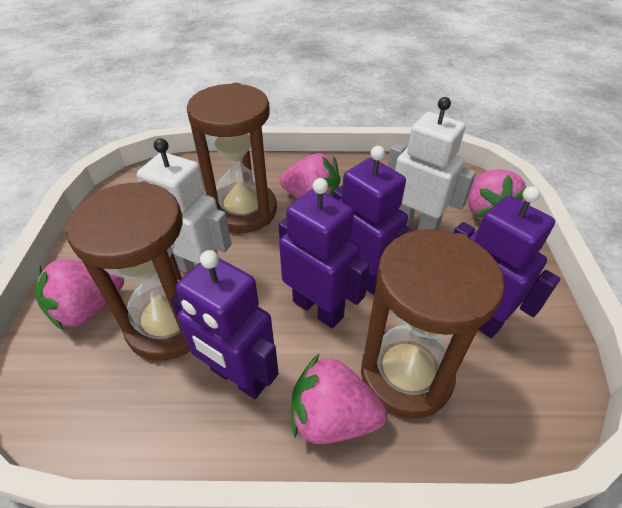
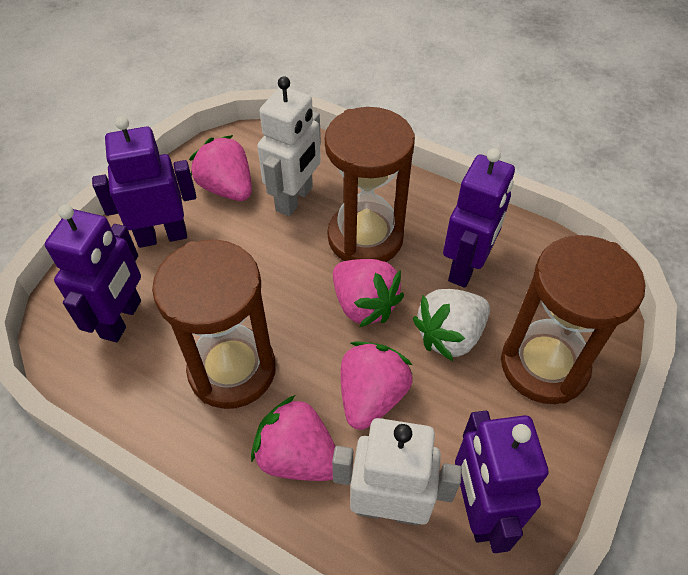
white strawberry: 0 -> 1

